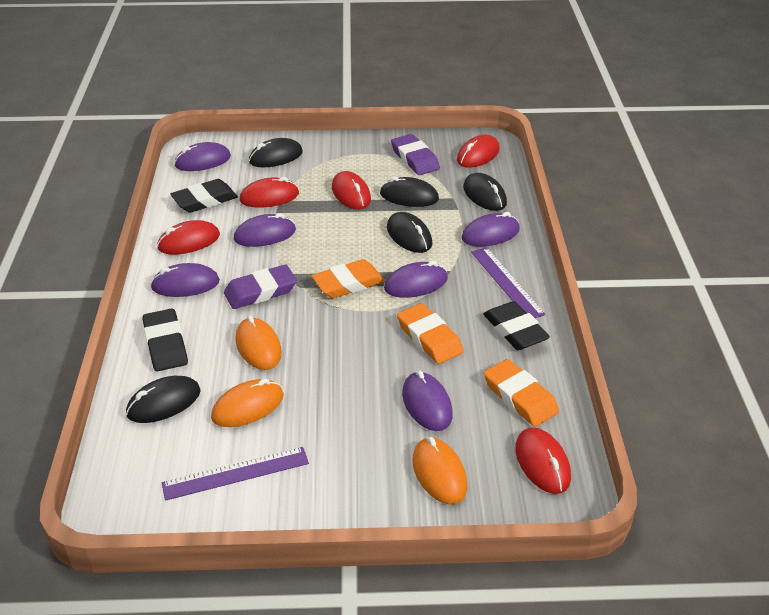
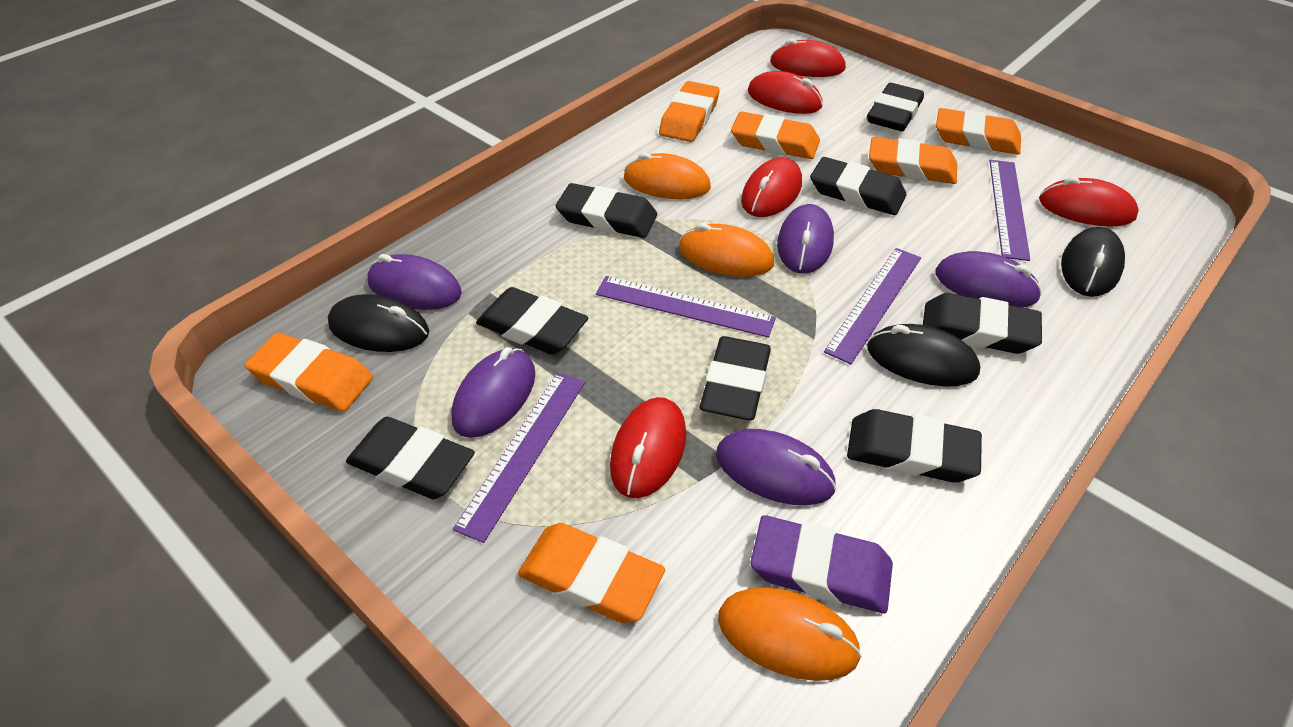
black eraser: 3 -> 8
black mouse: 5 -> 3
orange eraser: 3 -> 6
purple eraser: 2 -> 1
purple mouse: 6 -> 5
purple ruler: 2 -> 4

